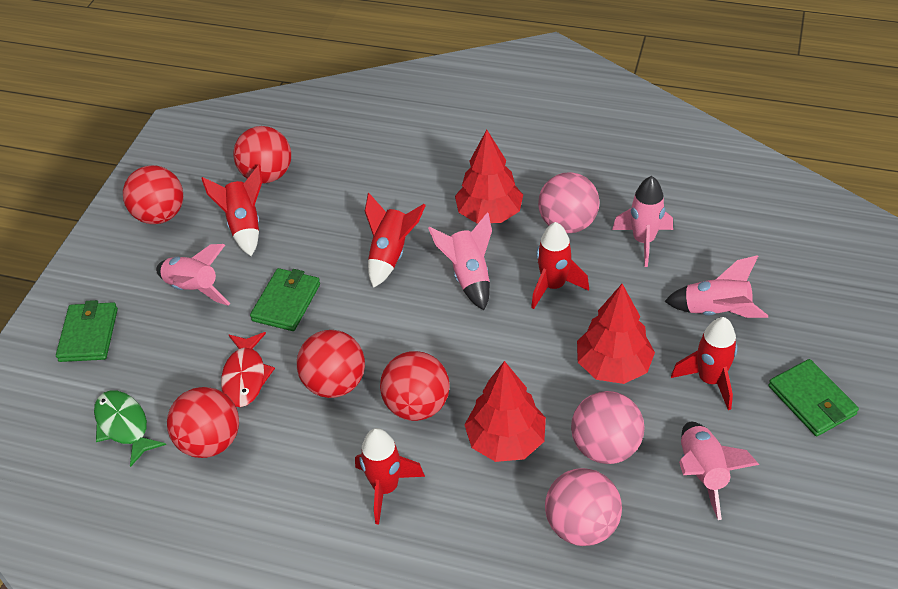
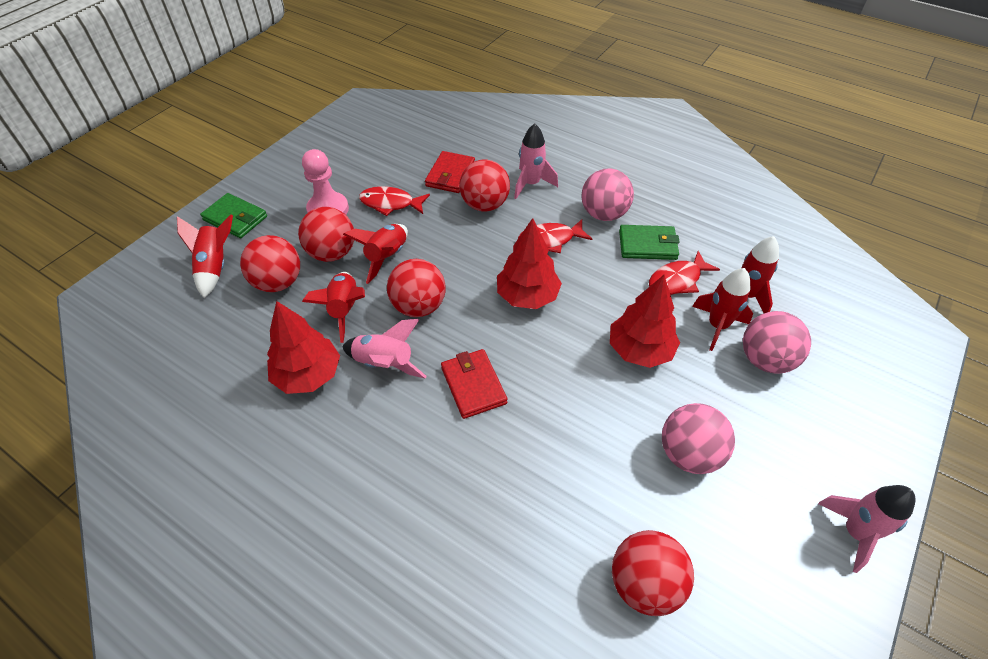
green fish: 1 -> 0
green wallet: 3 -> 2
pink pawn: 0 -> 1
pink rocket: 5 -> 3
red fish: 1 -> 3
red wallet: 0 -> 2

